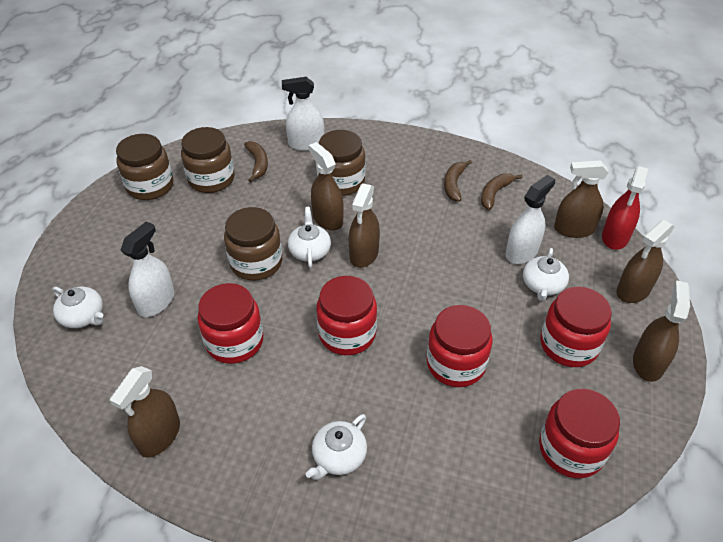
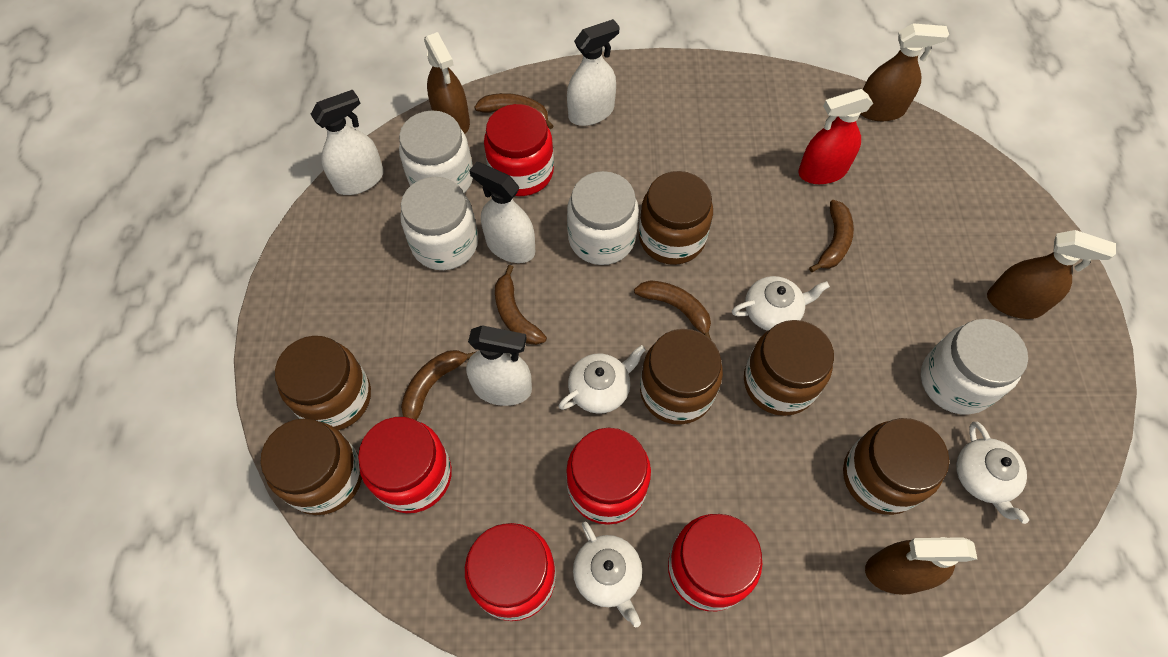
brown banana: 3 -> 5
brown jar: 4 -> 6
brown spray bottle: 6 -> 4
white jar: 0 -> 4
white spray bottle: 3 -> 4

